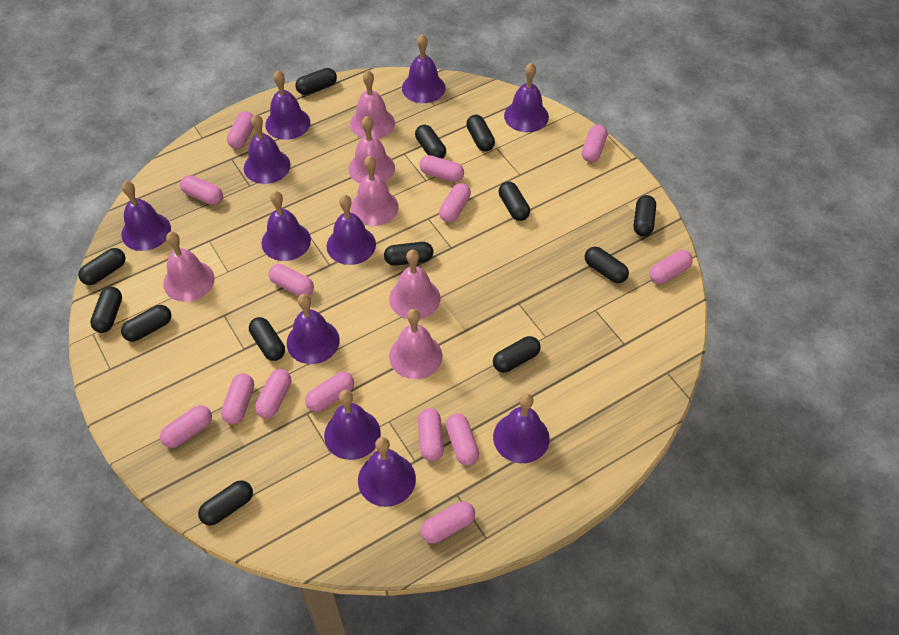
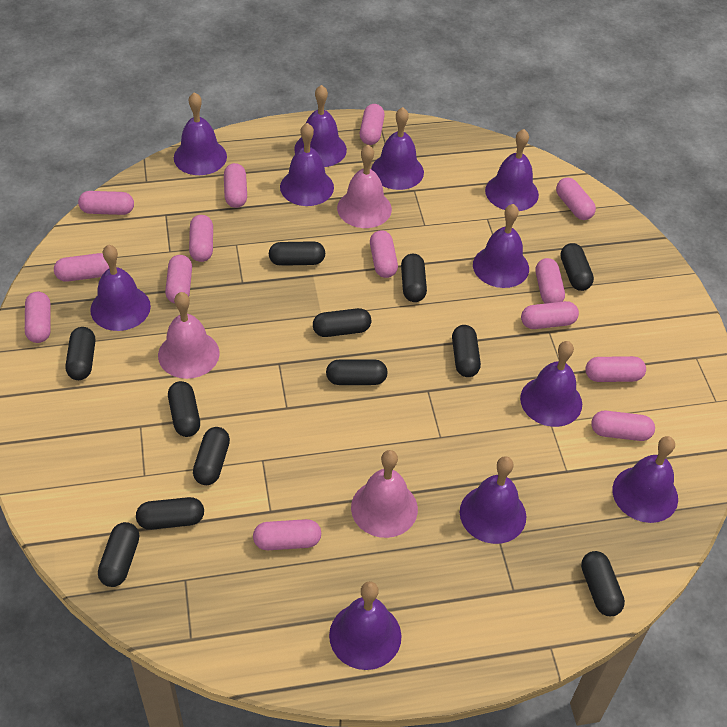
black capsule: 13 -> 12
pink bell: 6 -> 3

